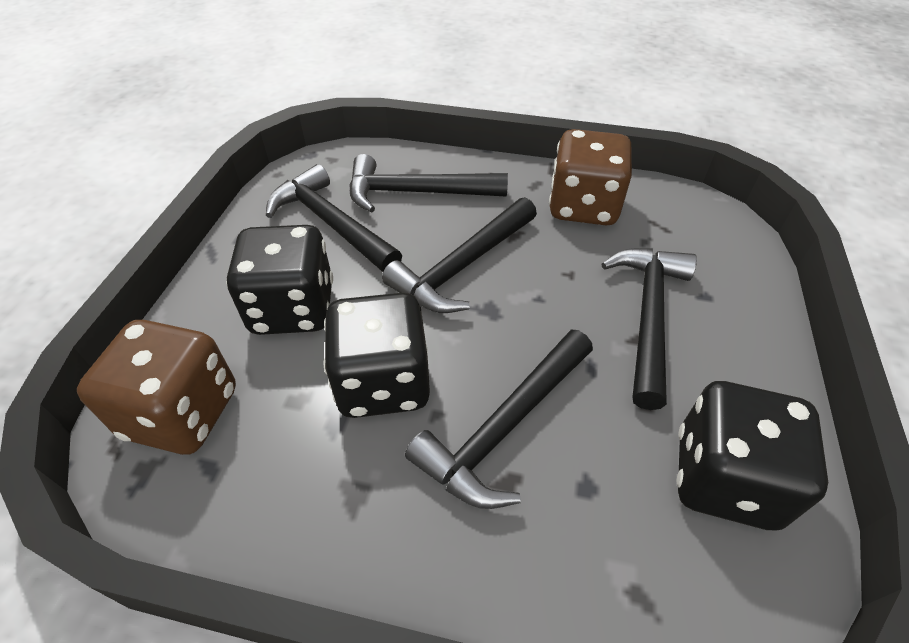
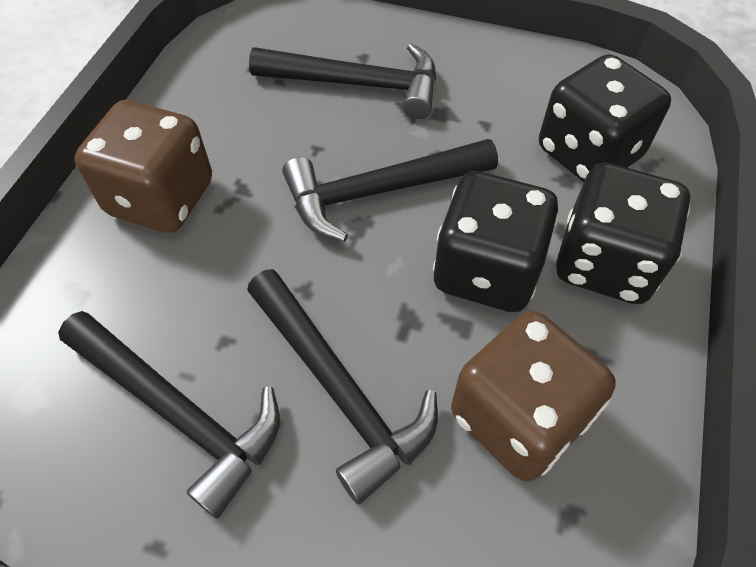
black hammer: 5 -> 4

